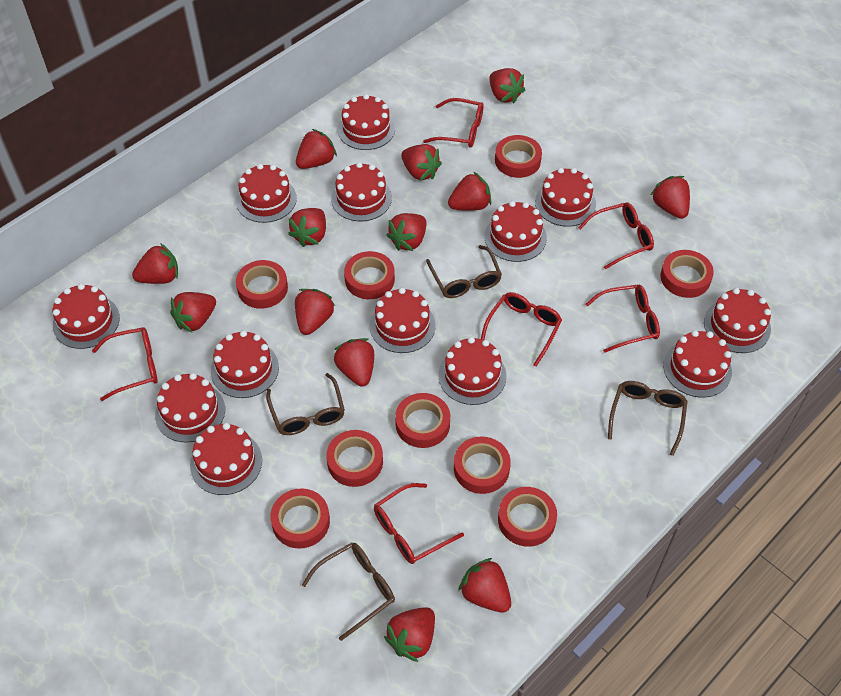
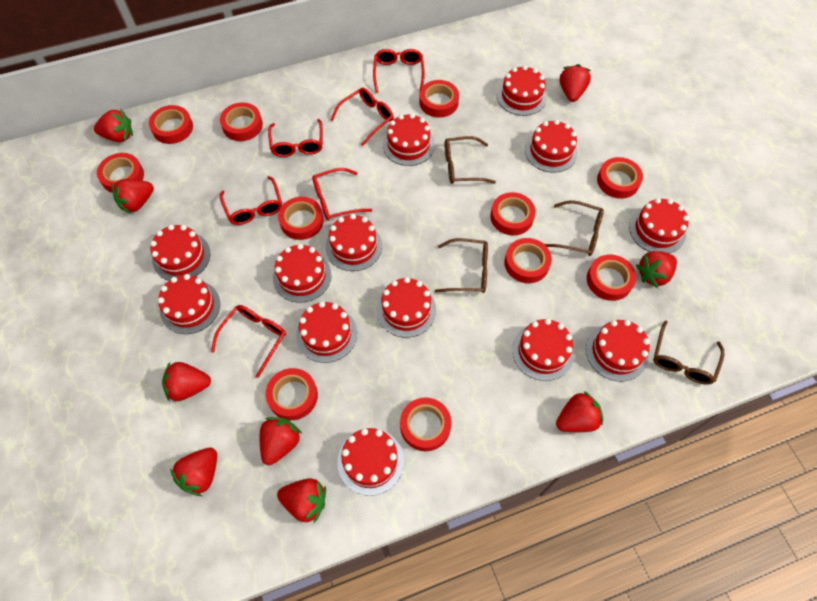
red strawberry: 13 -> 9
red tape: 9 -> 11

